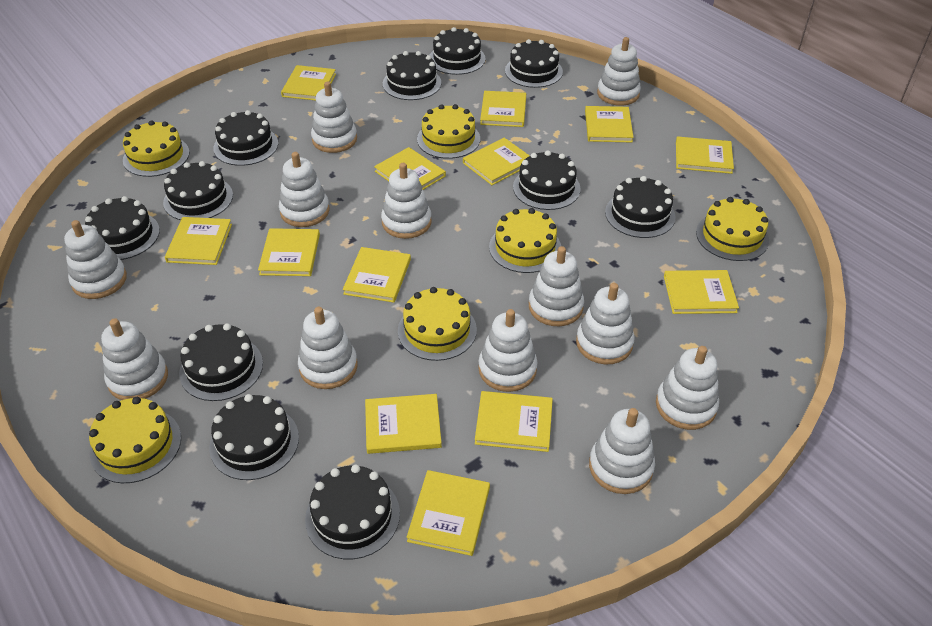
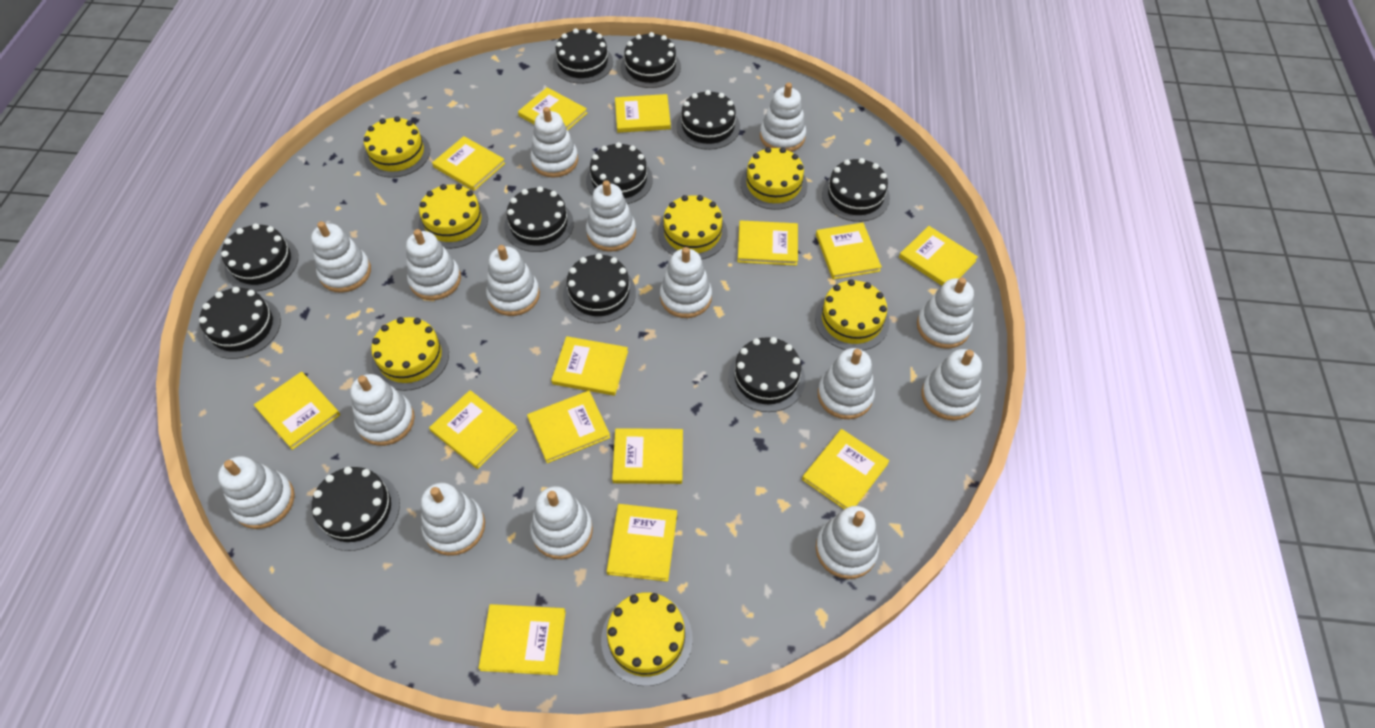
white stacking toy: 12 -> 15
yellow book: 13 -> 14
yellow cake: 6 -> 7

